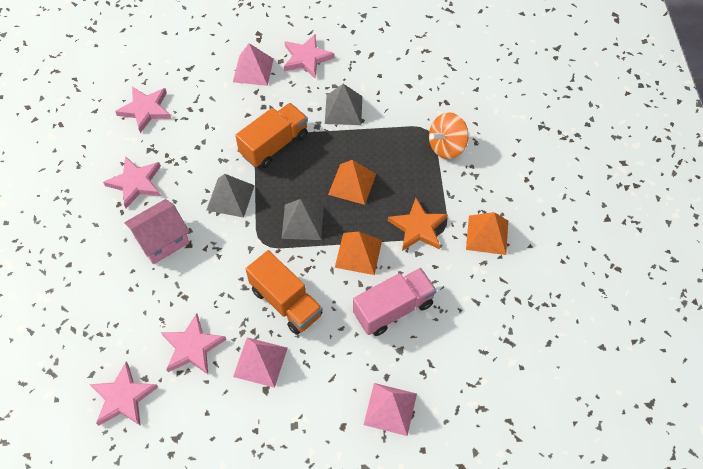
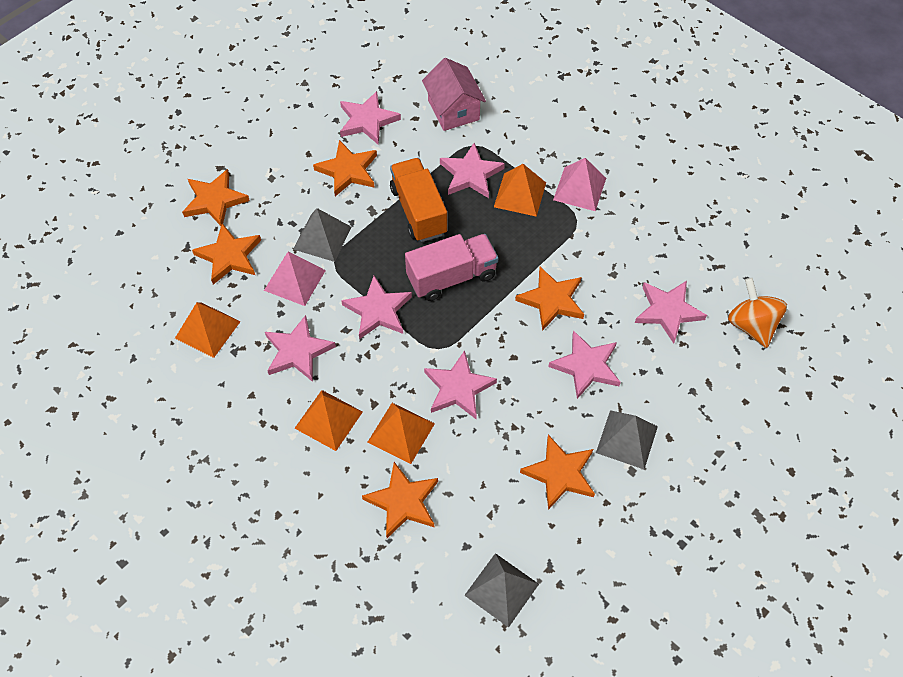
orange pyramid: 3 -> 4
orange star: 1 -> 6
orange truck: 2 -> 1
pink pyramid: 3 -> 2
pink star: 5 -> 7

